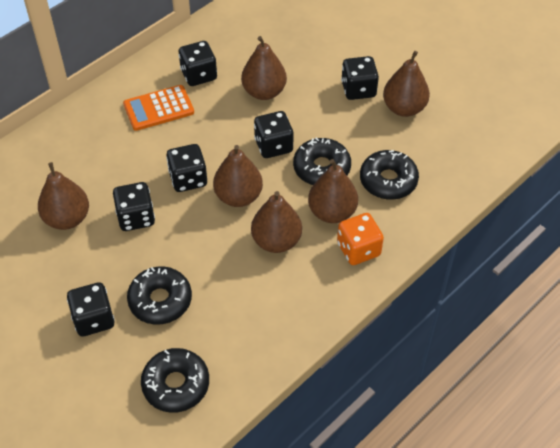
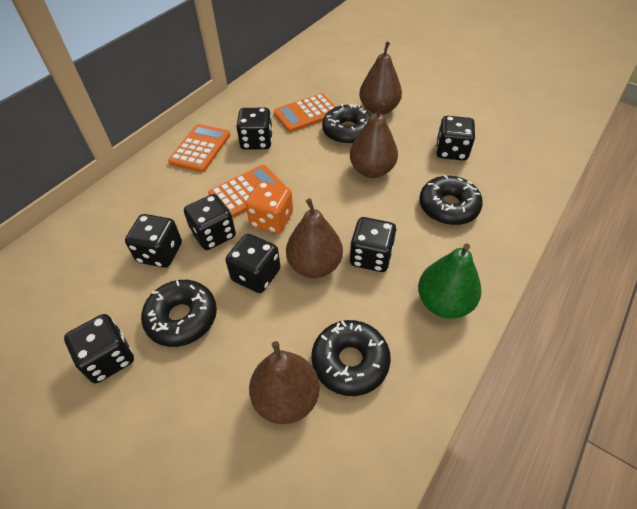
black dice: 6 -> 7
brown pear: 6 -> 4
green pear: 0 -> 1
orange calculator: 1 -> 3

